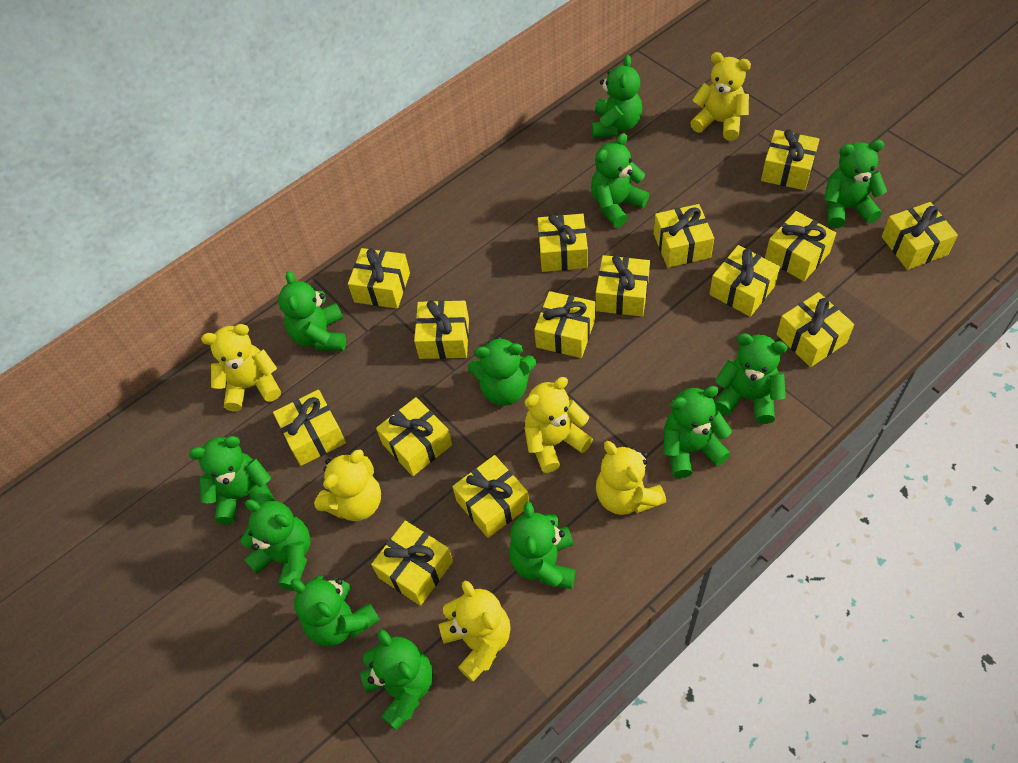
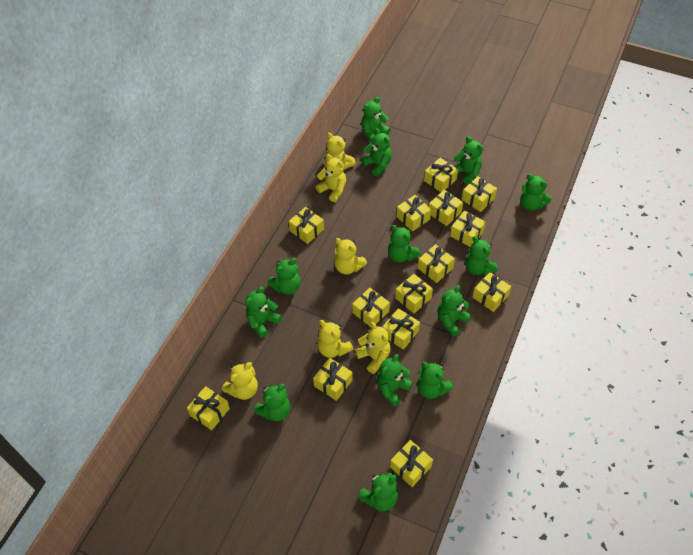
green teddy bear: 12 -> 13
yellow gift: 15 -> 14

